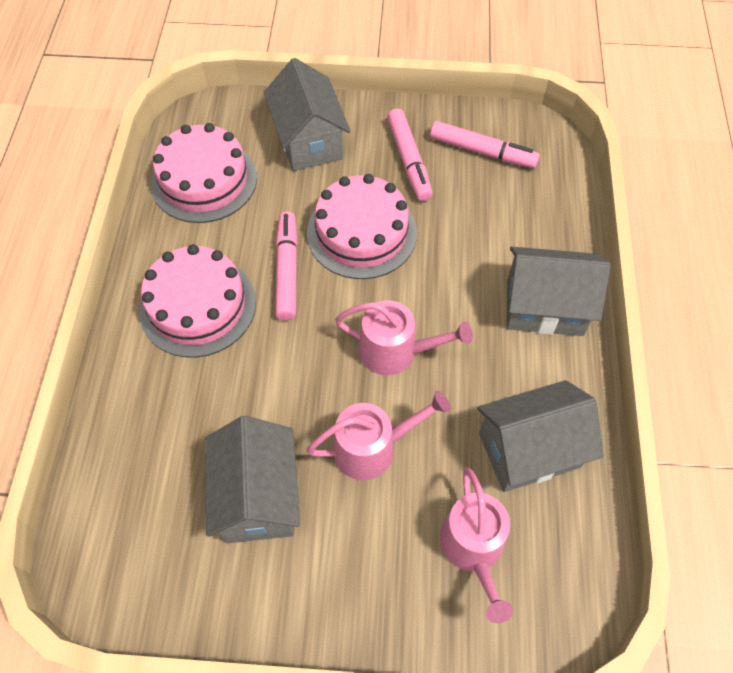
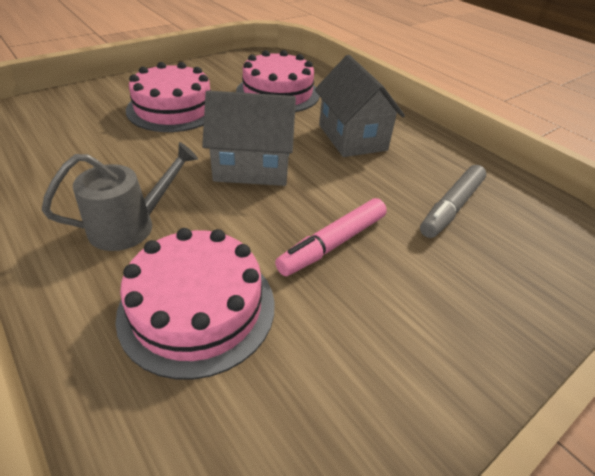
grey house: 4 -> 2
grey marker: 0 -> 1
grey watering can: 0 -> 1
pink marker: 3 -> 1
pink watering can: 3 -> 0

